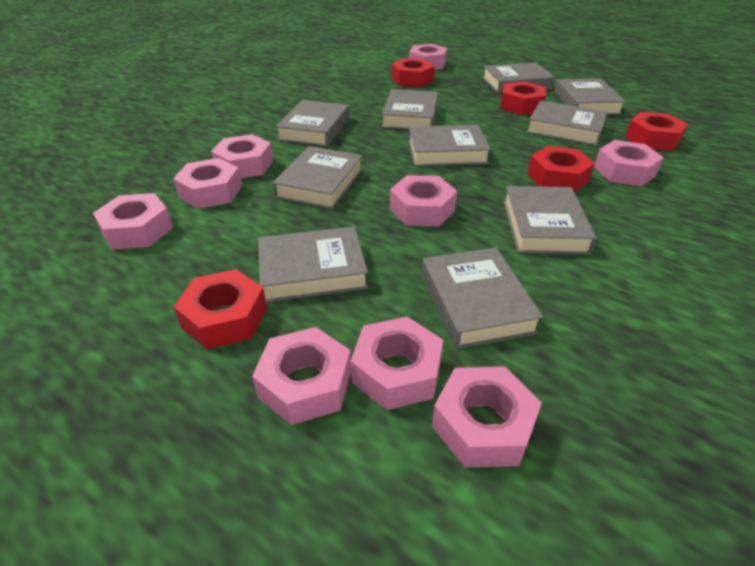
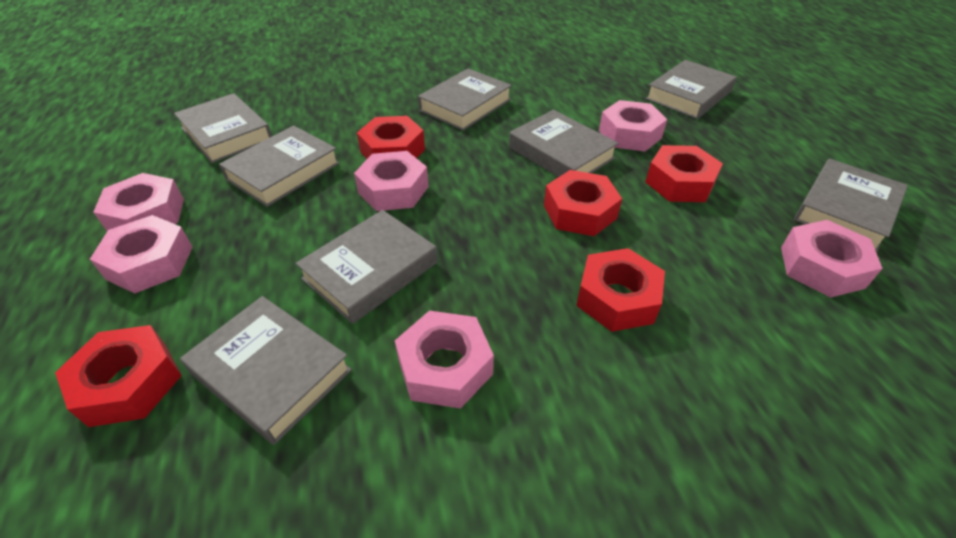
grey book: 10 -> 8
pink nut: 9 -> 6

